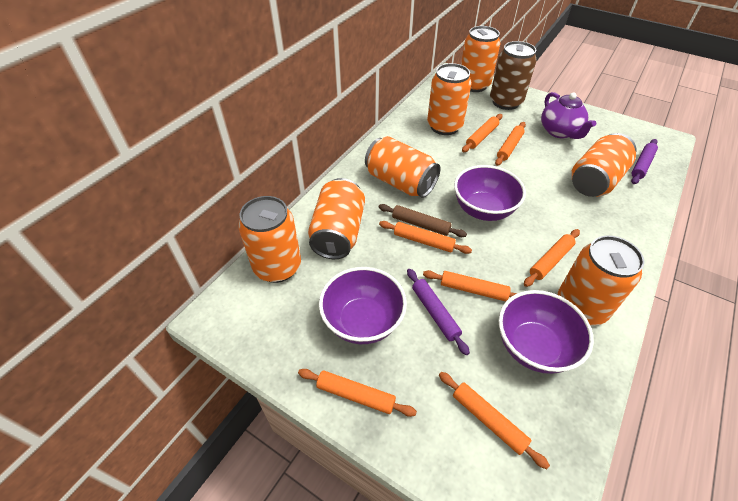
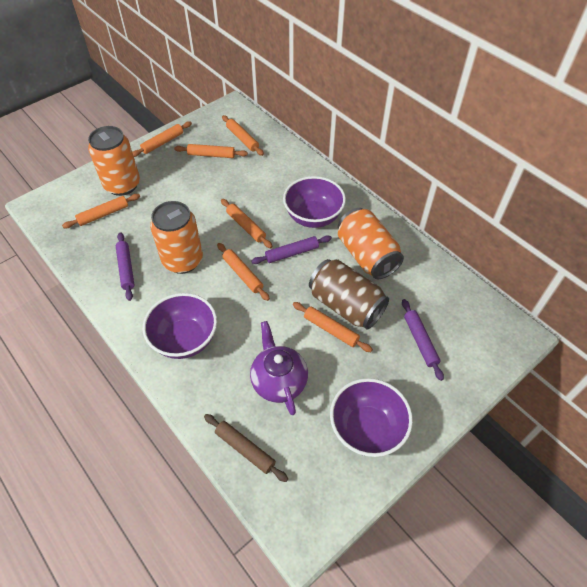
orange can: 7 -> 3
purple rolling pin: 2 -> 3

